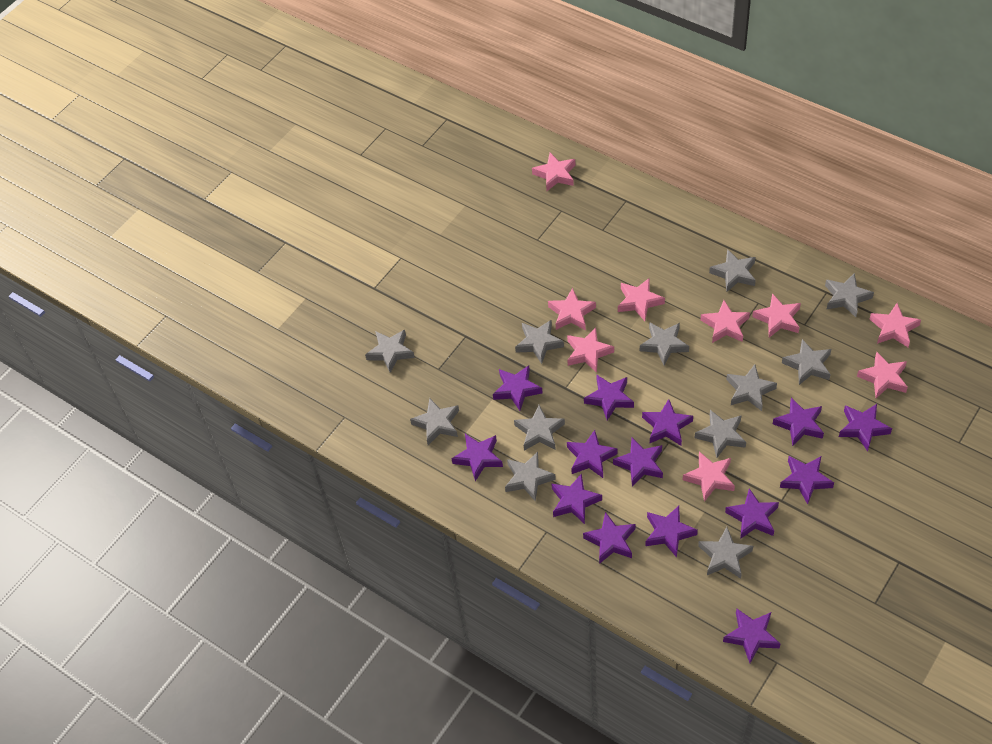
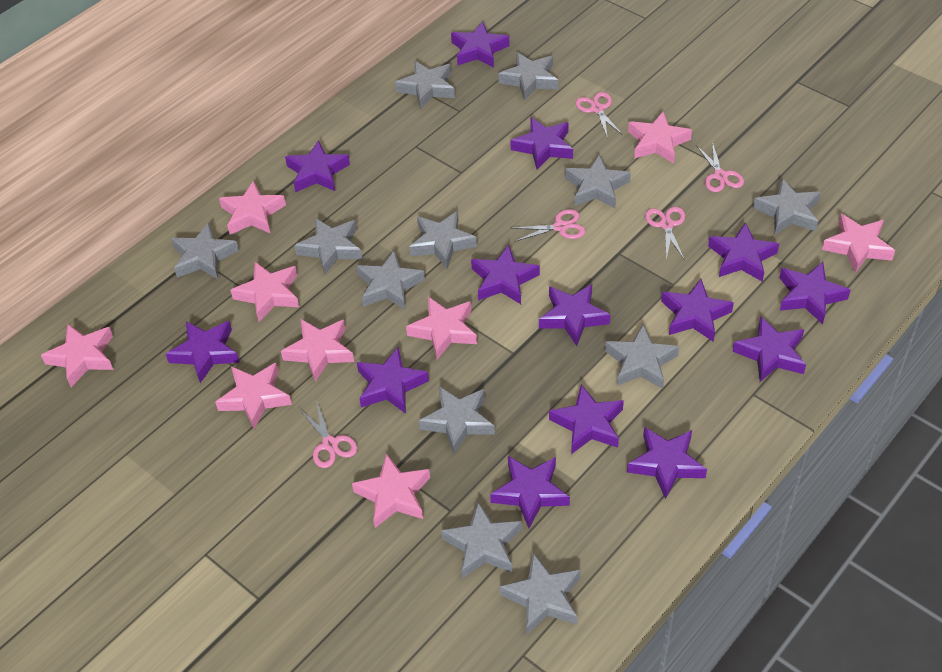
pink scissors: 0 -> 5

